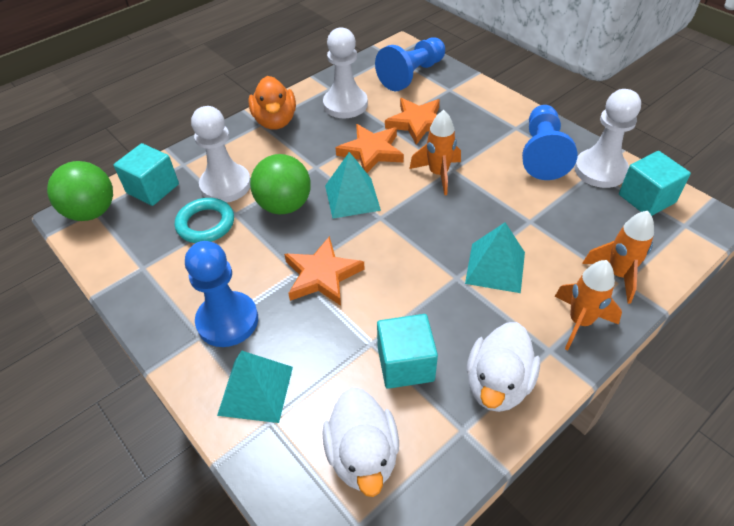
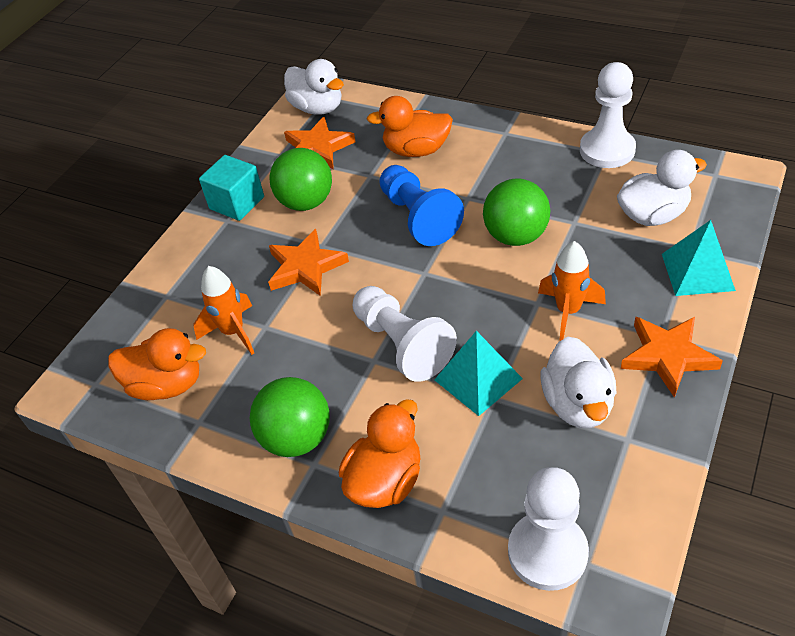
blue pawn: 3 -> 1
green ball: 2 -> 3
orange duck: 1 -> 3
orange rocket: 3 -> 2
turquoise cube: 3 -> 1
turquoise pyramid: 3 -> 2
turquoise ring: 1 -> 0
white duck: 2 -> 3

